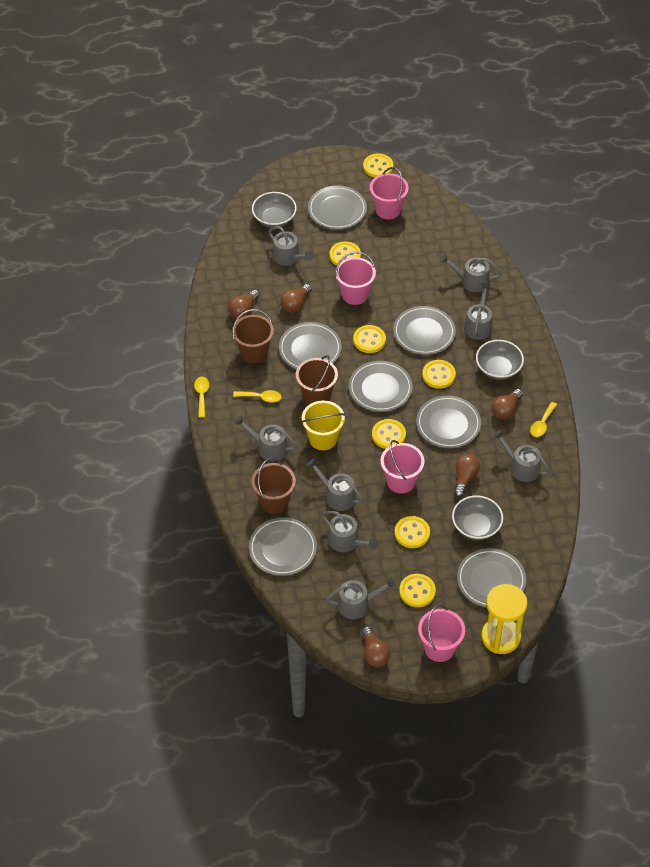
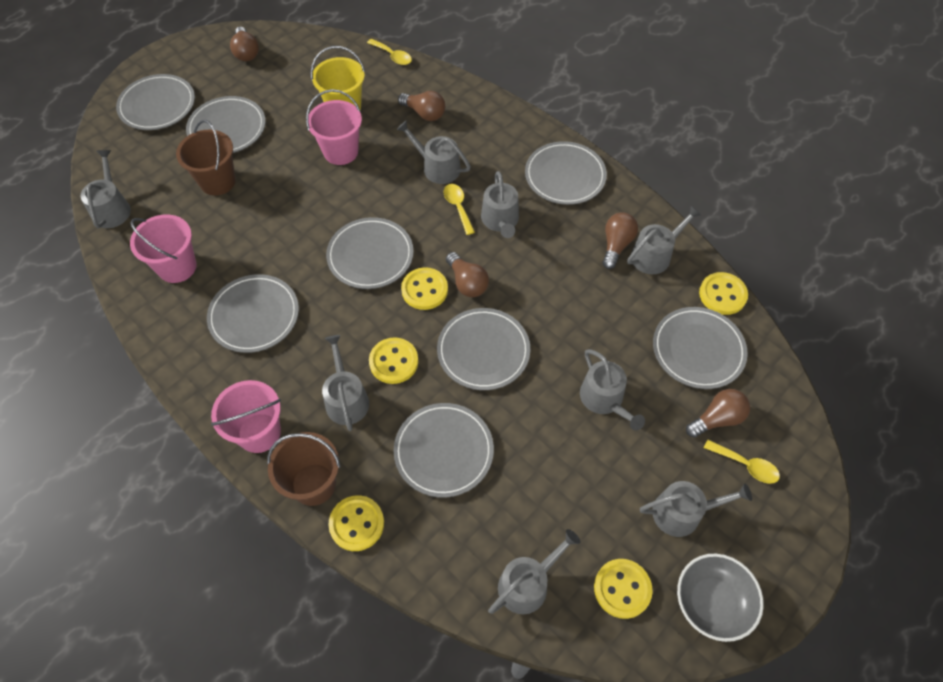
brown bucket: 3 -> 2
grey bowl: 3 -> 1
grey plate: 7 -> 8
pink bucket: 4 -> 3
yellow button: 7 -> 5
yellow hourglass: 1 -> 0

